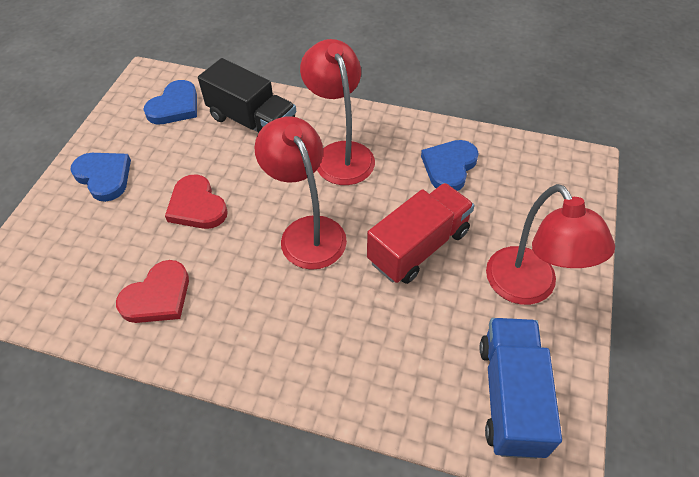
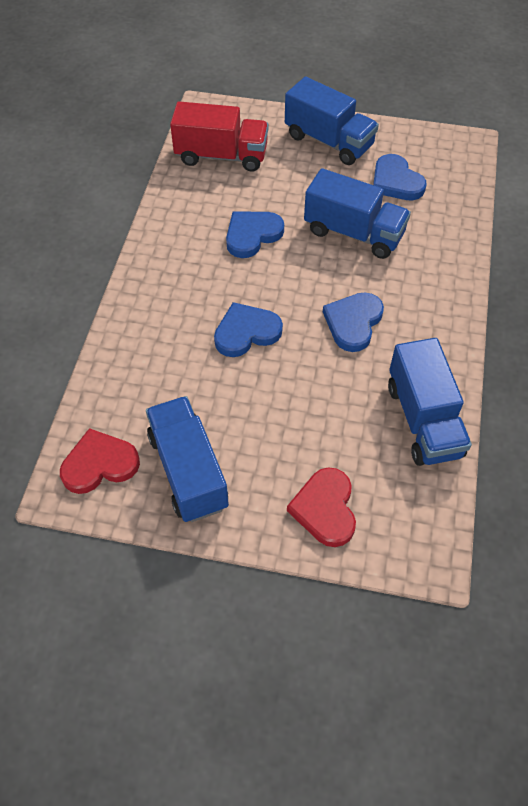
black truck: 1 -> 0
blue heart: 3 -> 4
blue truck: 1 -> 4
red lamp: 3 -> 0

